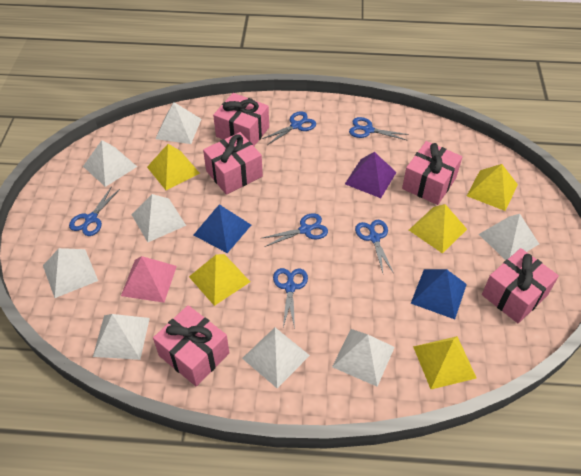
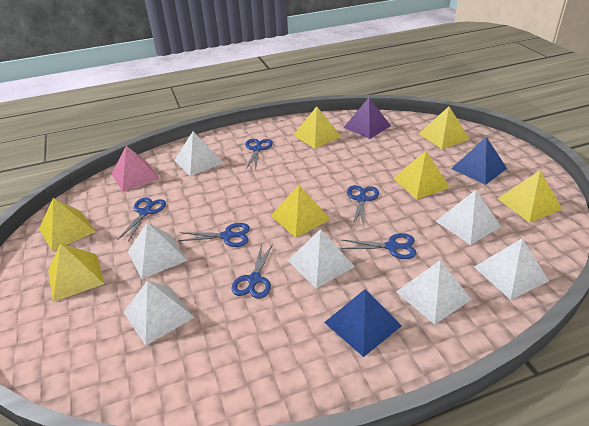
pink gift: 5 -> 0
white pyramid: 8 -> 7
yellow pyramid: 5 -> 7

